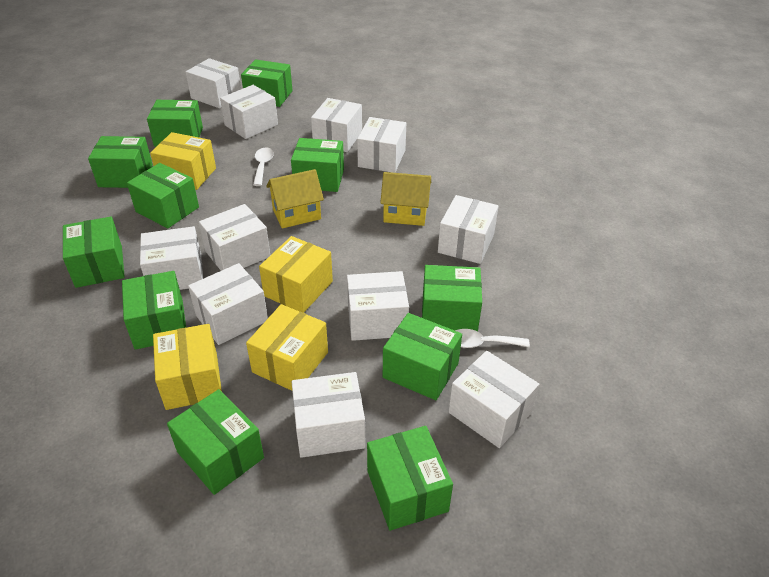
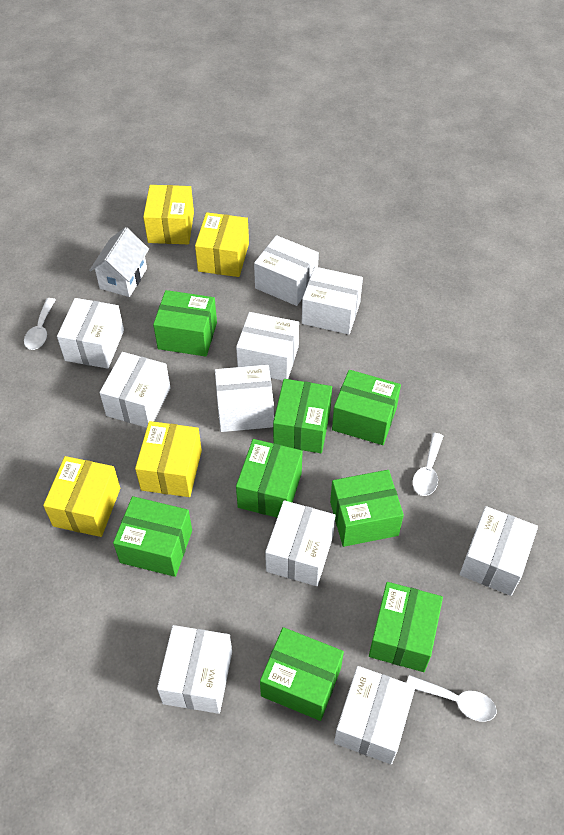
green box: 11 -> 8
white box: 11 -> 10
white house: 0 -> 1
white spoon: 2 -> 3
yellow house: 2 -> 0

